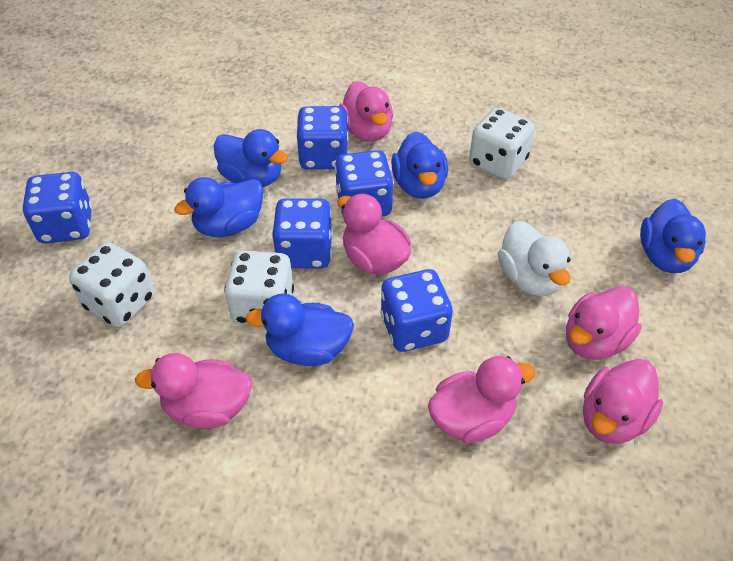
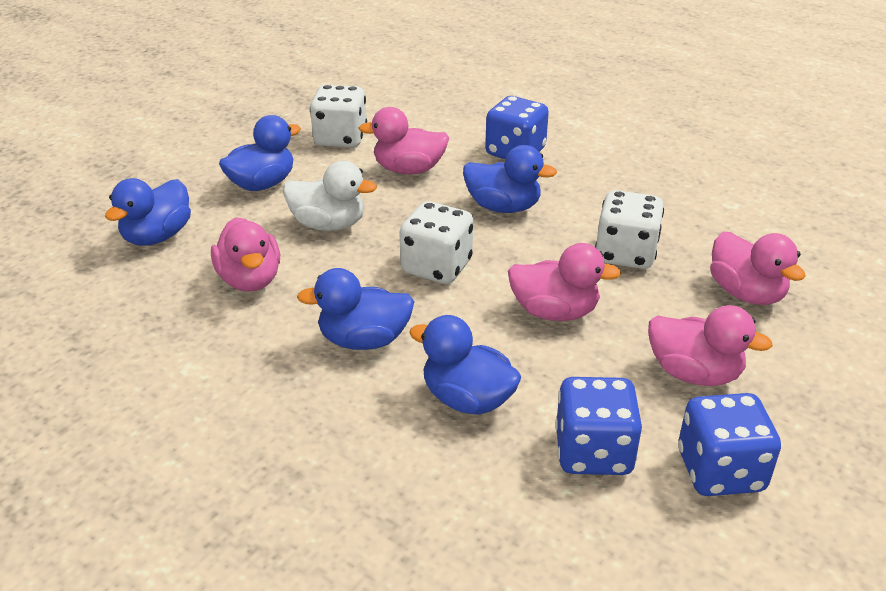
blue dice: 5 -> 3
pink duck: 6 -> 5

